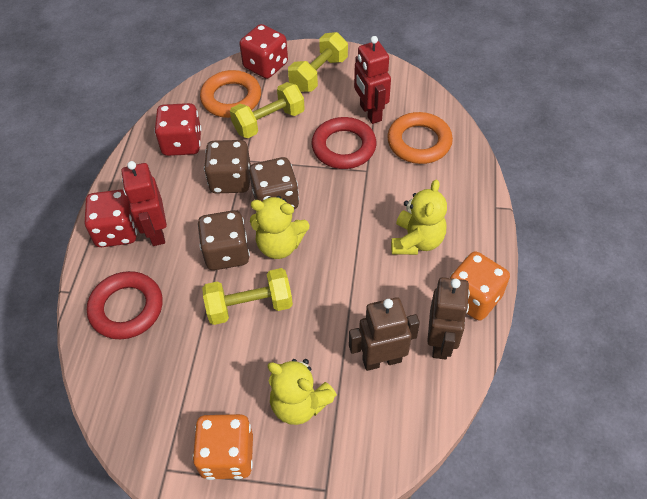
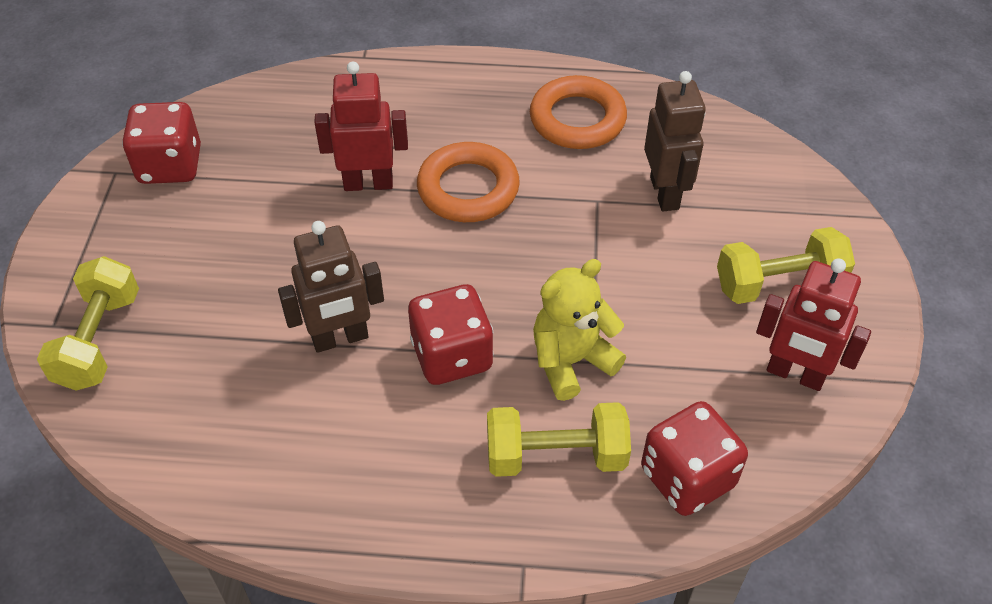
brown dice: 3 -> 0
orange dice: 2 -> 0
red ring: 2 -> 0
yellow teddy bear: 3 -> 1

